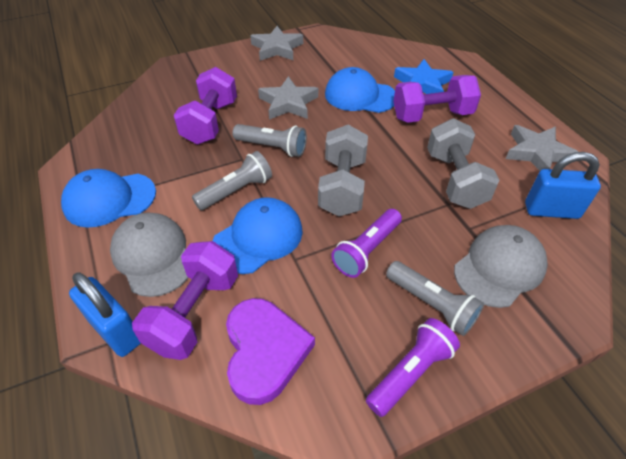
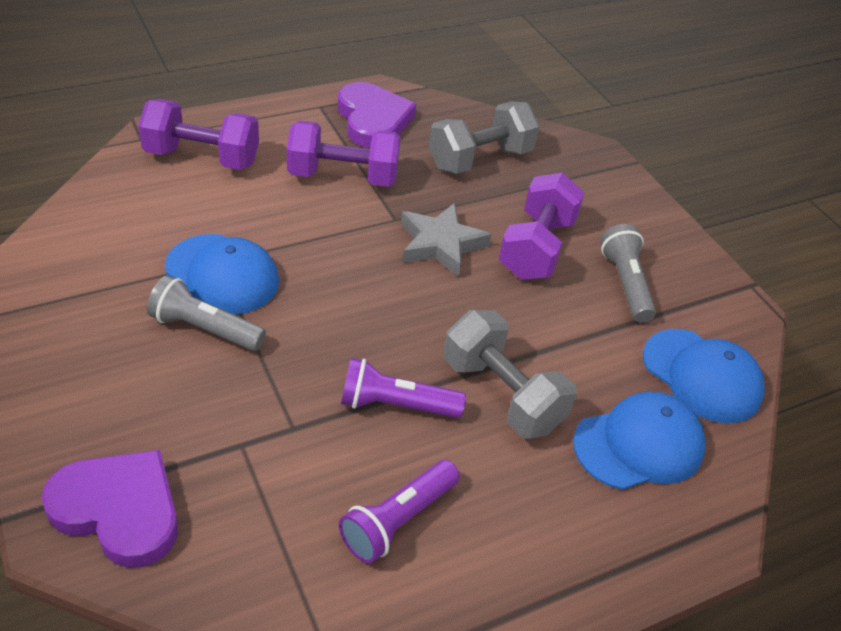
blue padlock: 2 -> 0
blue star: 1 -> 0
grey cap: 2 -> 0
grey flashlight: 3 -> 2
grey star: 3 -> 1
purple heart: 1 -> 2

